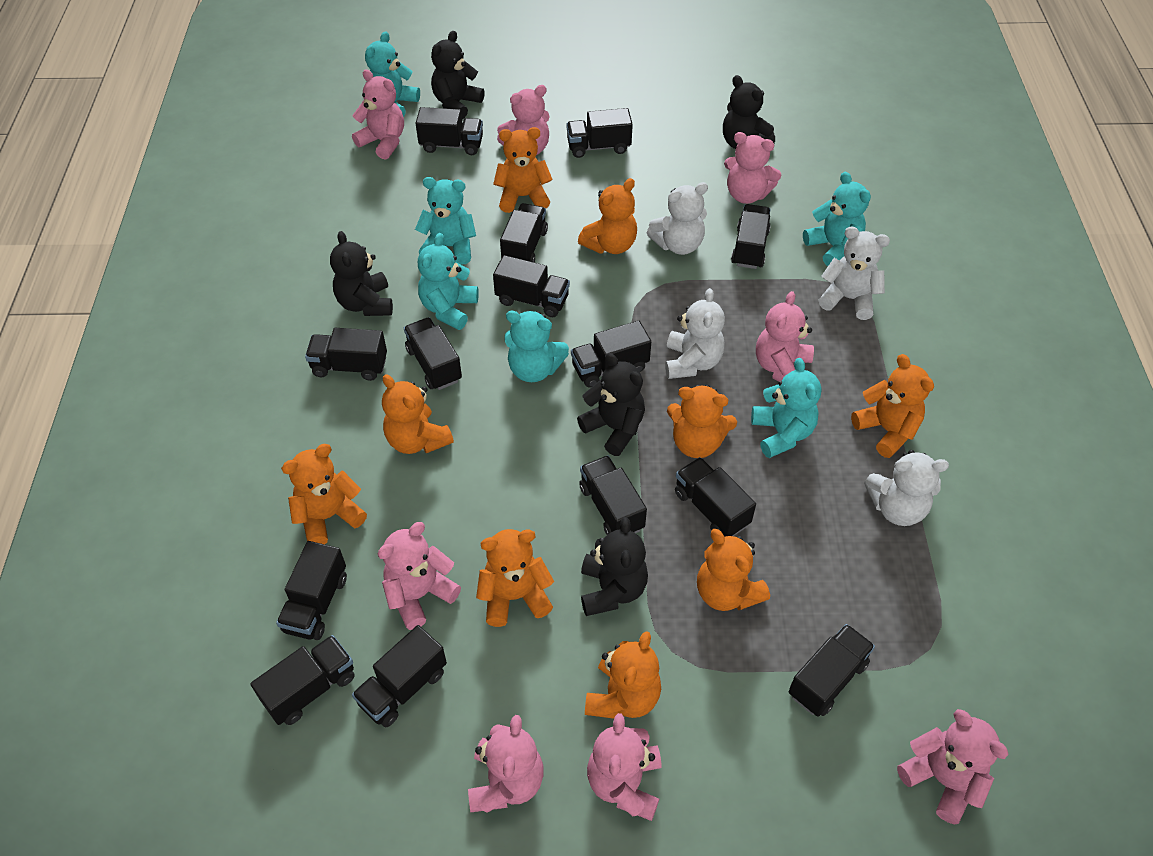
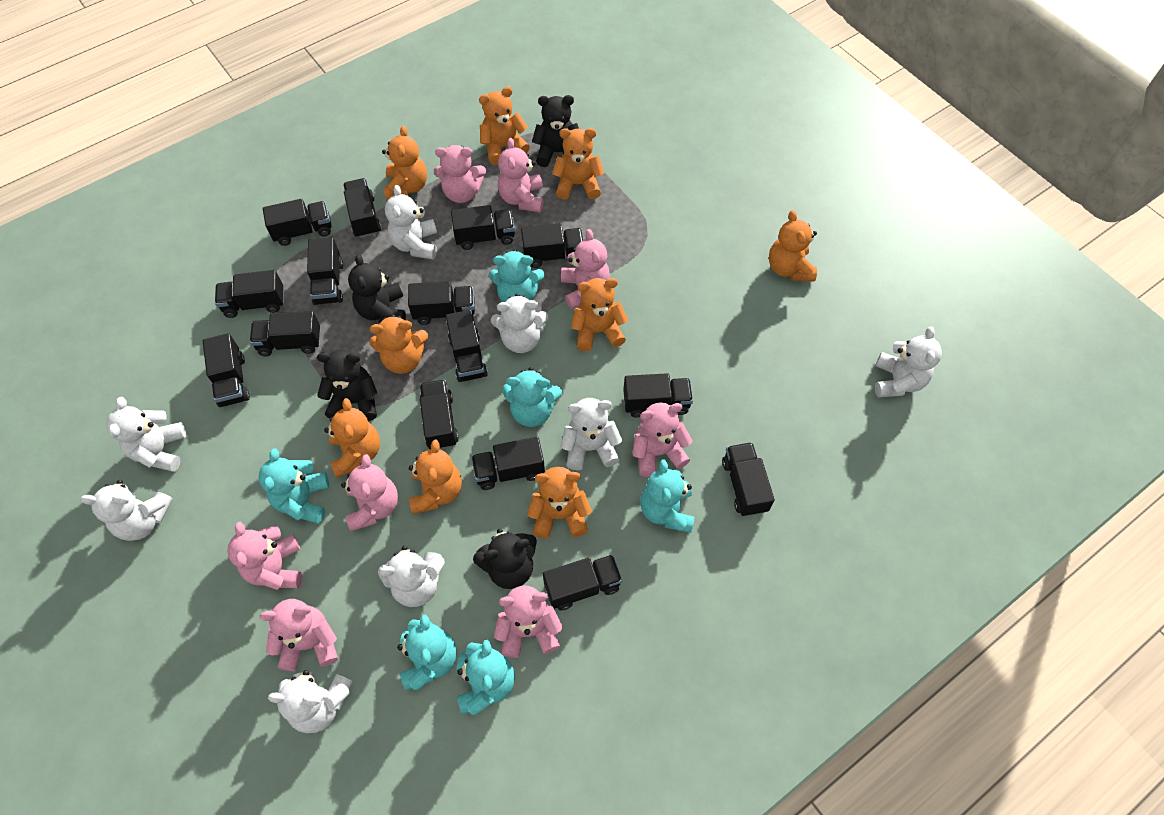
black teddy bear: 5 -> 4
black truck: 14 -> 15
white teddy bear: 4 -> 8

